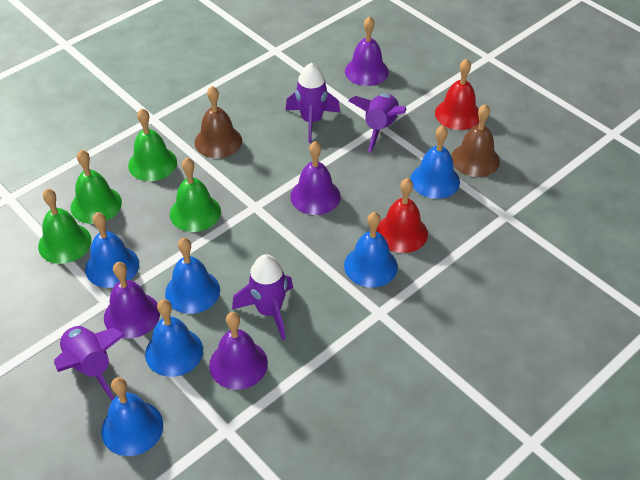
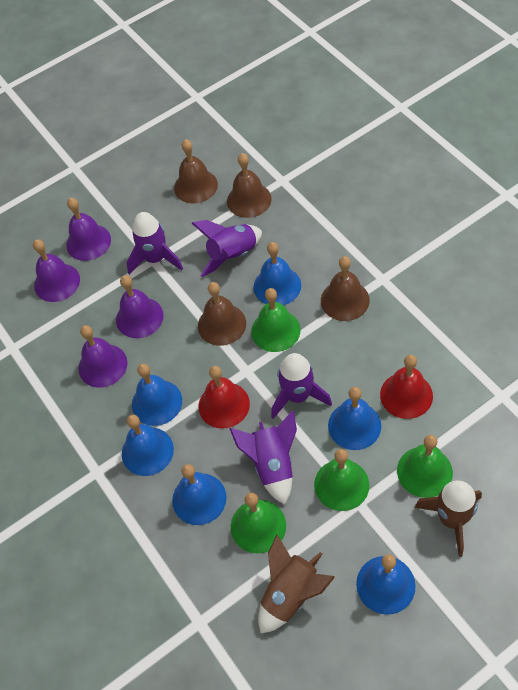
brown bell: 2 -> 4
brown rocket: 0 -> 2

